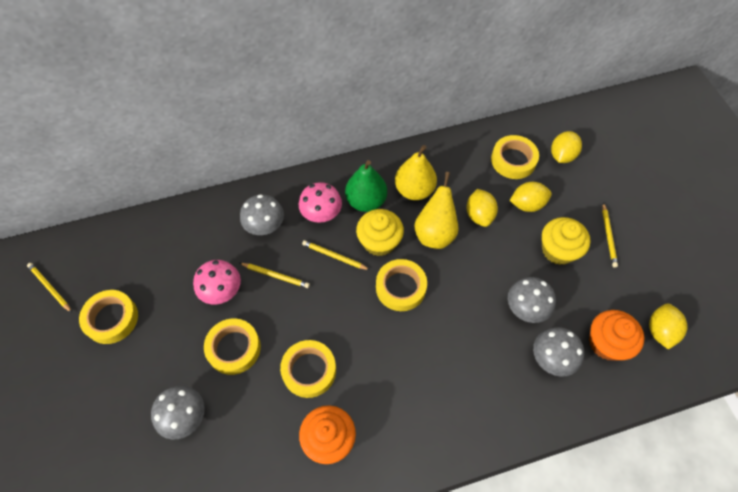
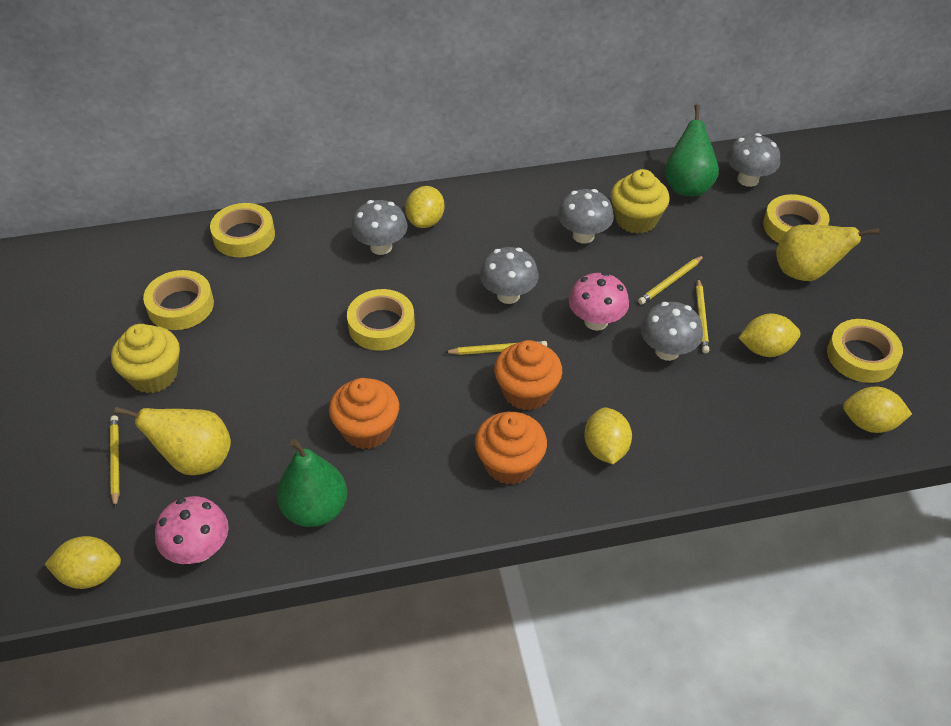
green pear: 1 -> 2
grey mushroom: 4 -> 5
orange cupcake: 2 -> 3
yellow lemon: 4 -> 5

